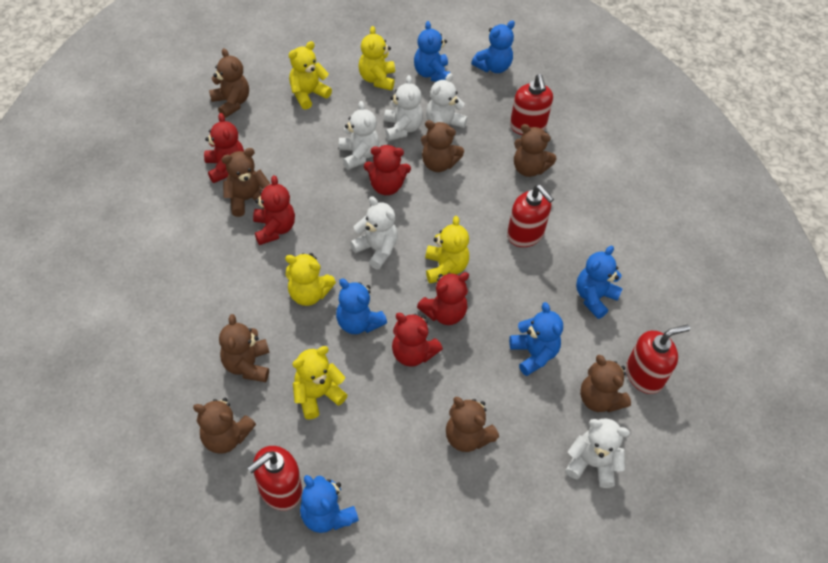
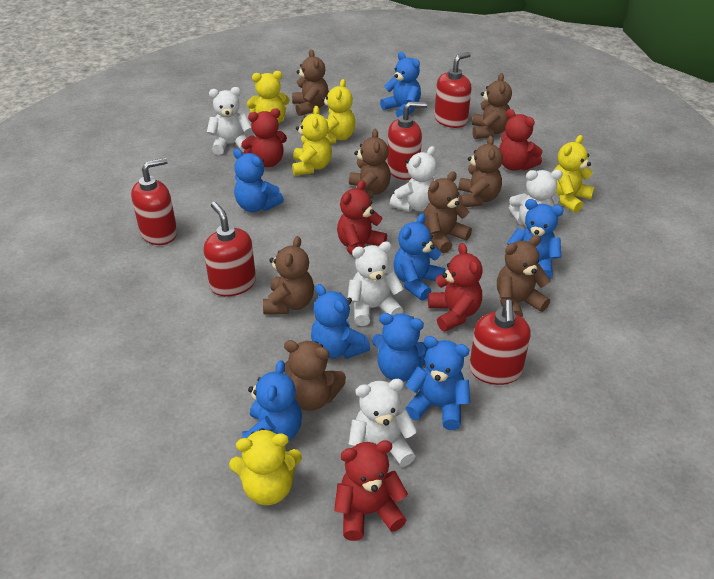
blue teddy bear: 6 -> 8
red soap dispenser: 4 -> 5

